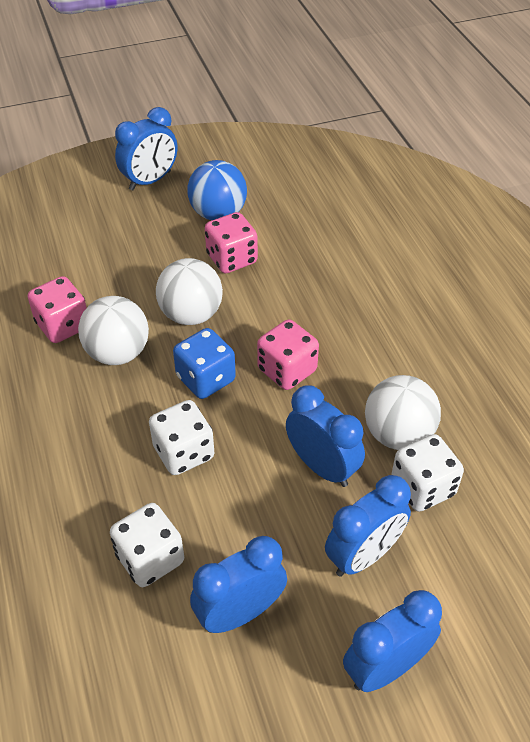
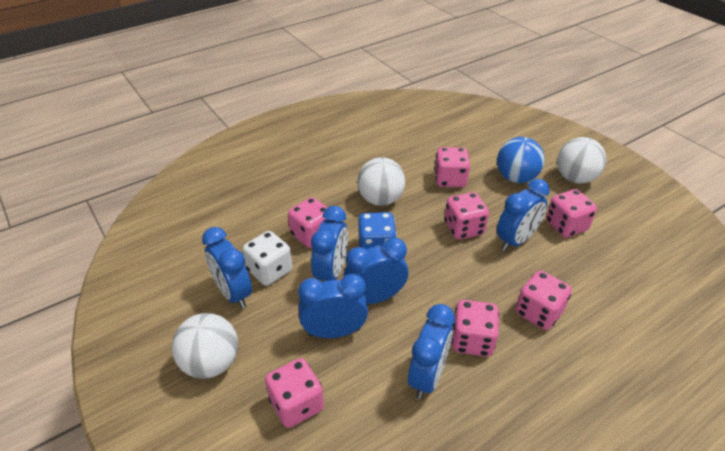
blue clock: 5 -> 6
pink dice: 3 -> 7
white dice: 3 -> 1

